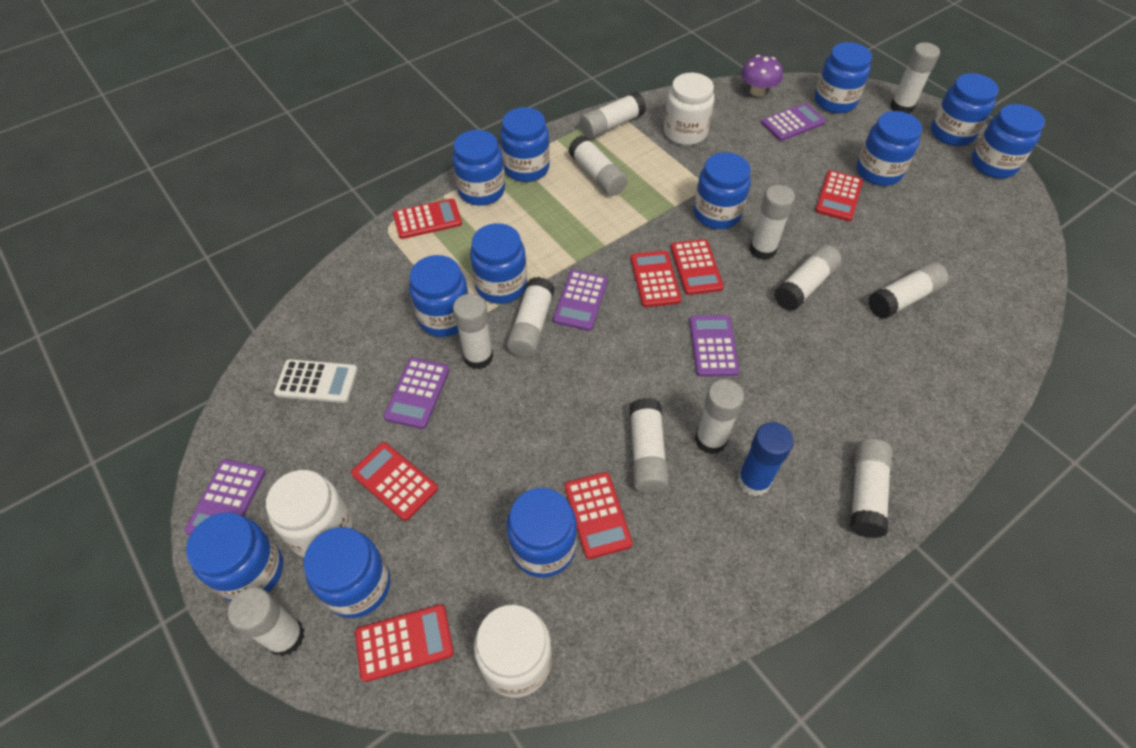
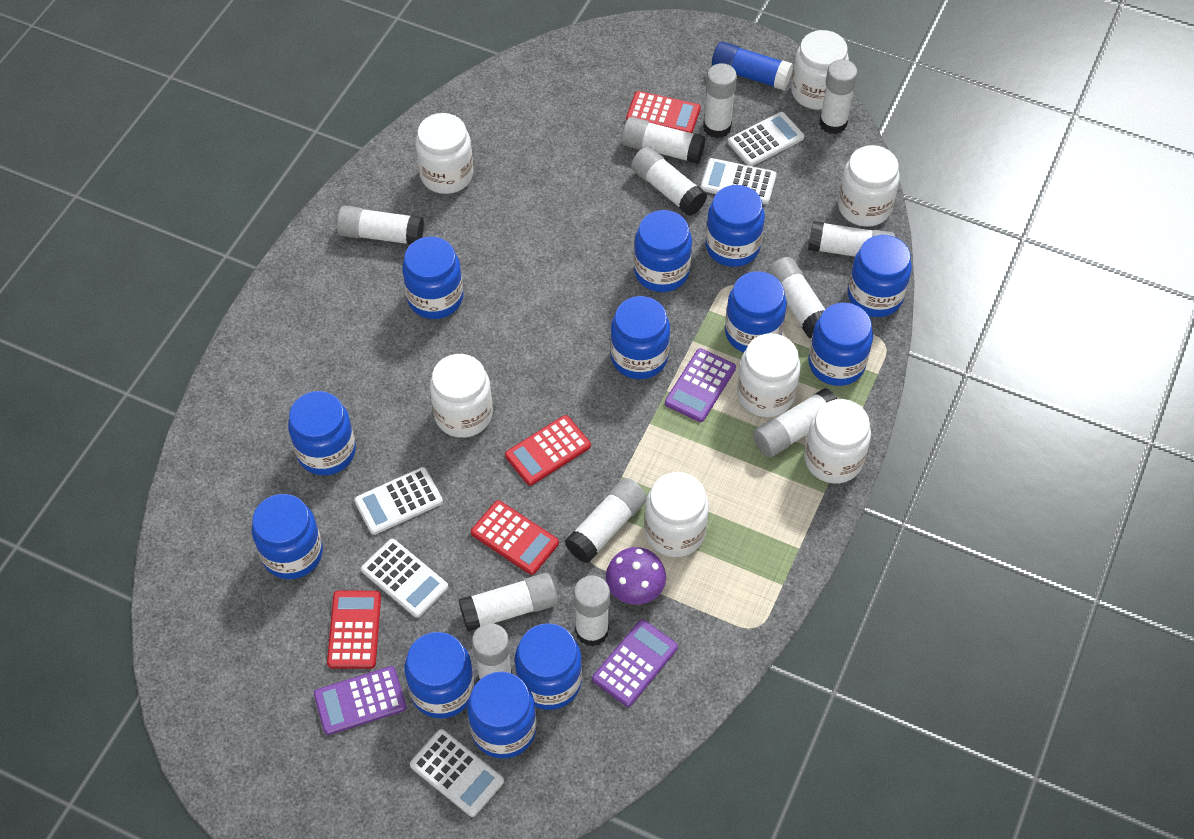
purple calculator: 5 -> 3
red calculator: 7 -> 4
white calculator: 1 -> 5
white jar: 3 -> 7

